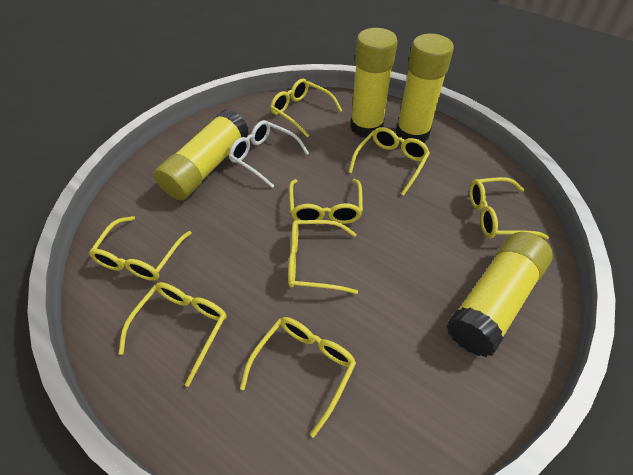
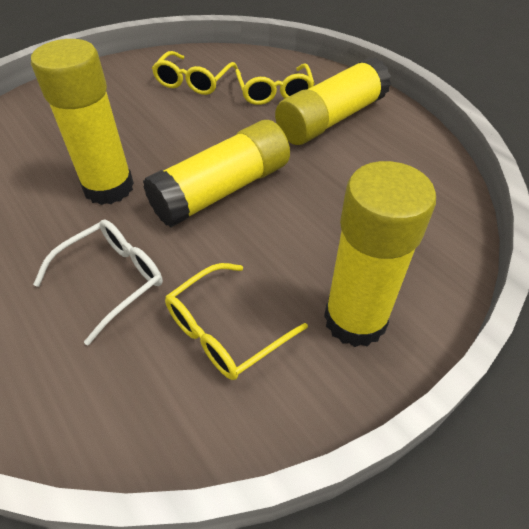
yellow glasses: 8 -> 3

